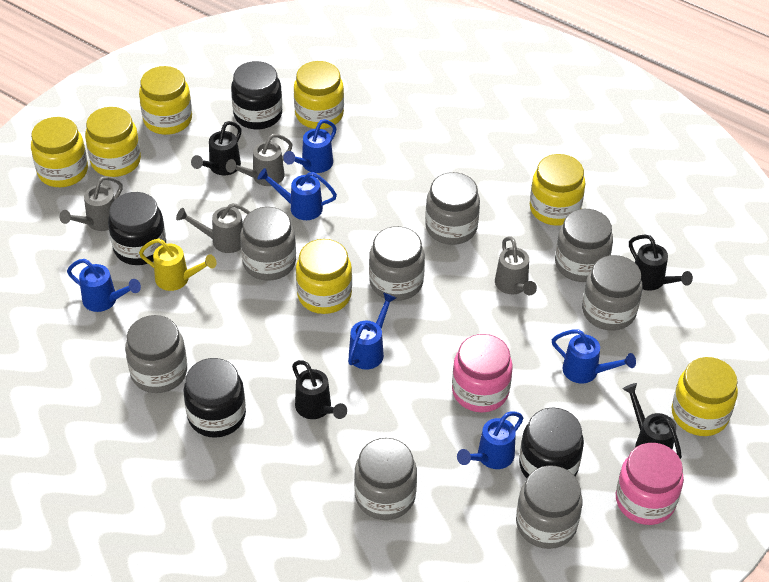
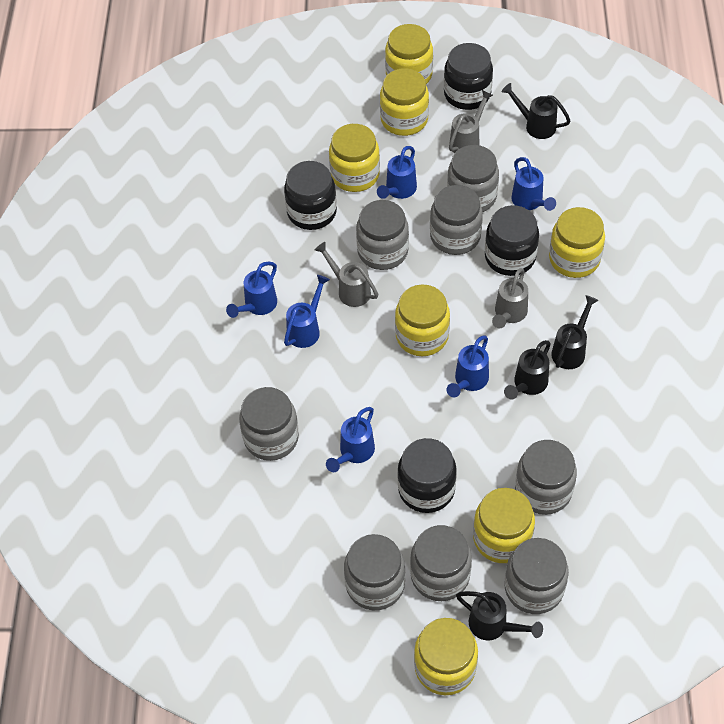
grey watering can: 4 -> 3
pink jar: 2 -> 0
yellow watering can: 1 -> 0

